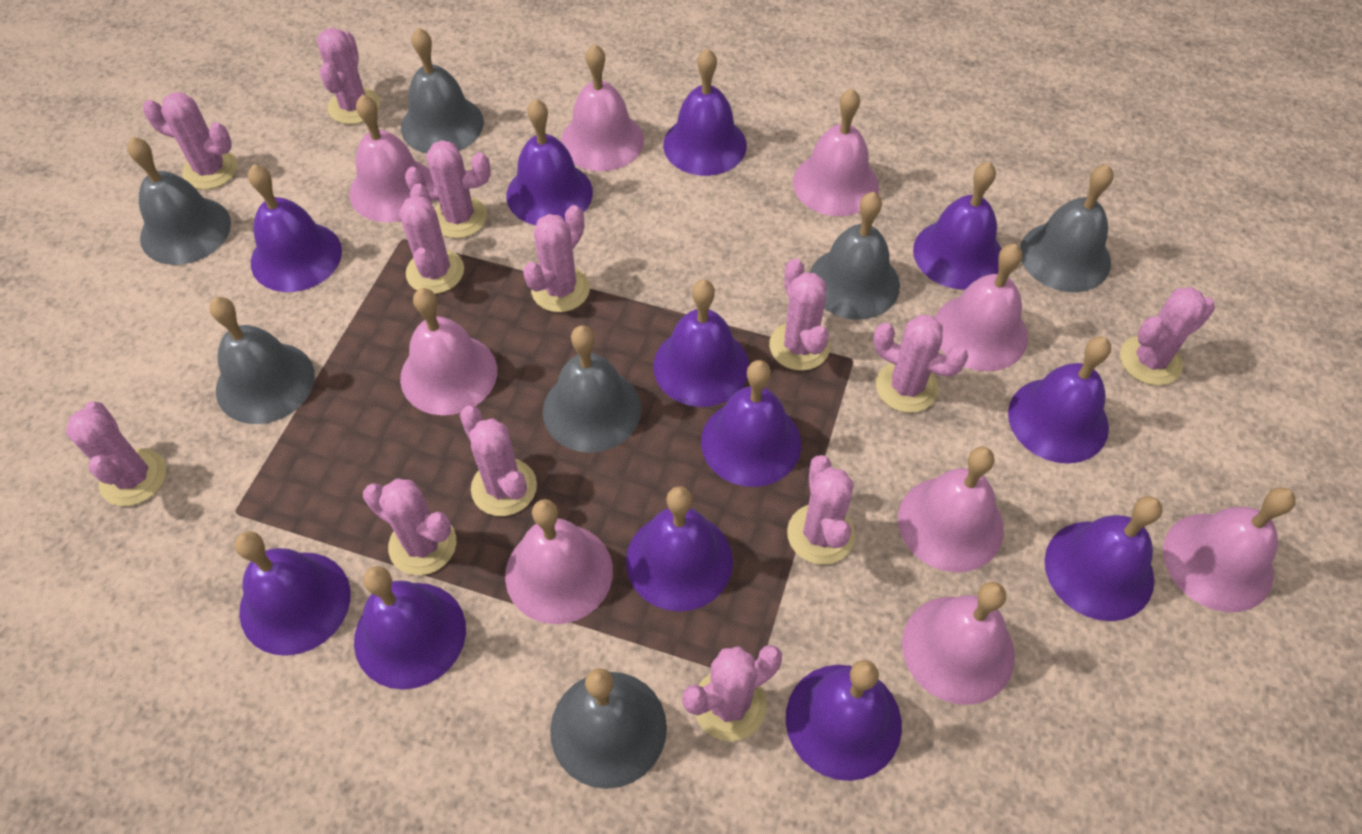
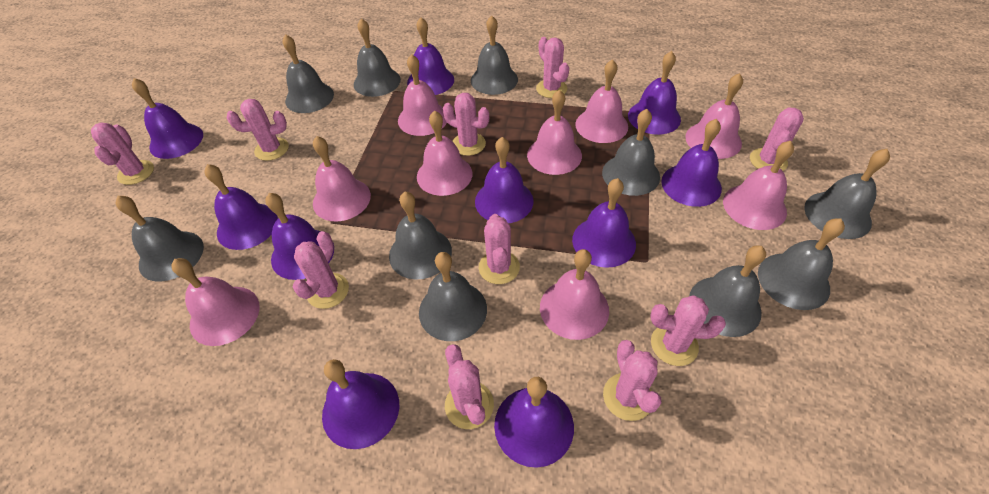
grey bell: 7 -> 10
pink cactus: 13 -> 10
purple bell: 12 -> 10

